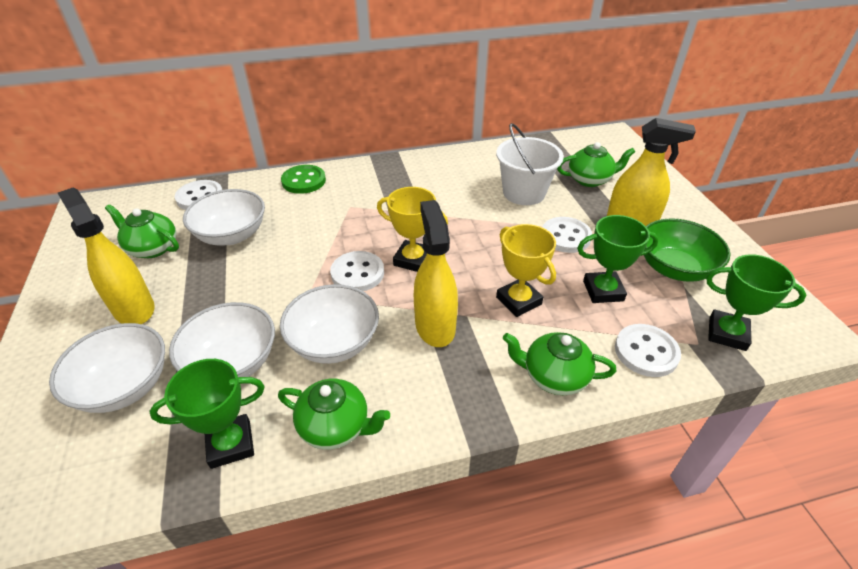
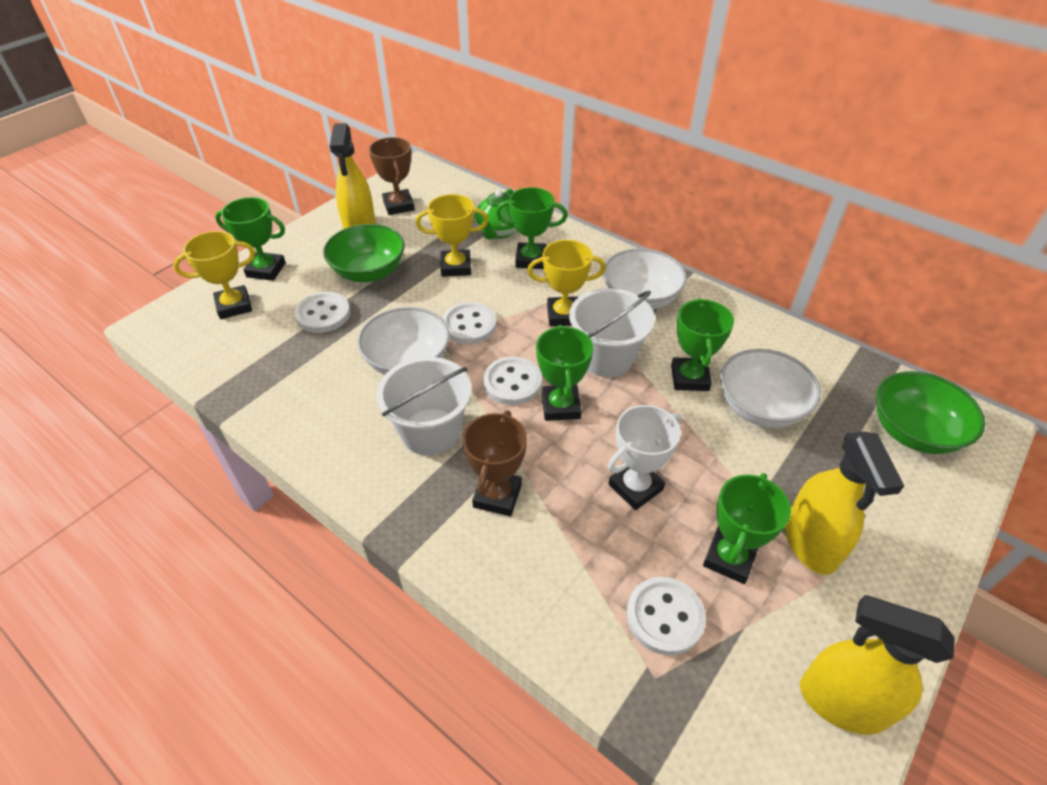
brown trophy: 0 -> 2
green bowl: 1 -> 2
green button: 1 -> 0
green teapot: 4 -> 1
green trophy: 3 -> 5
white bowl: 4 -> 3
white bucket: 1 -> 2
white trophy: 0 -> 1
yellow trophy: 2 -> 3

